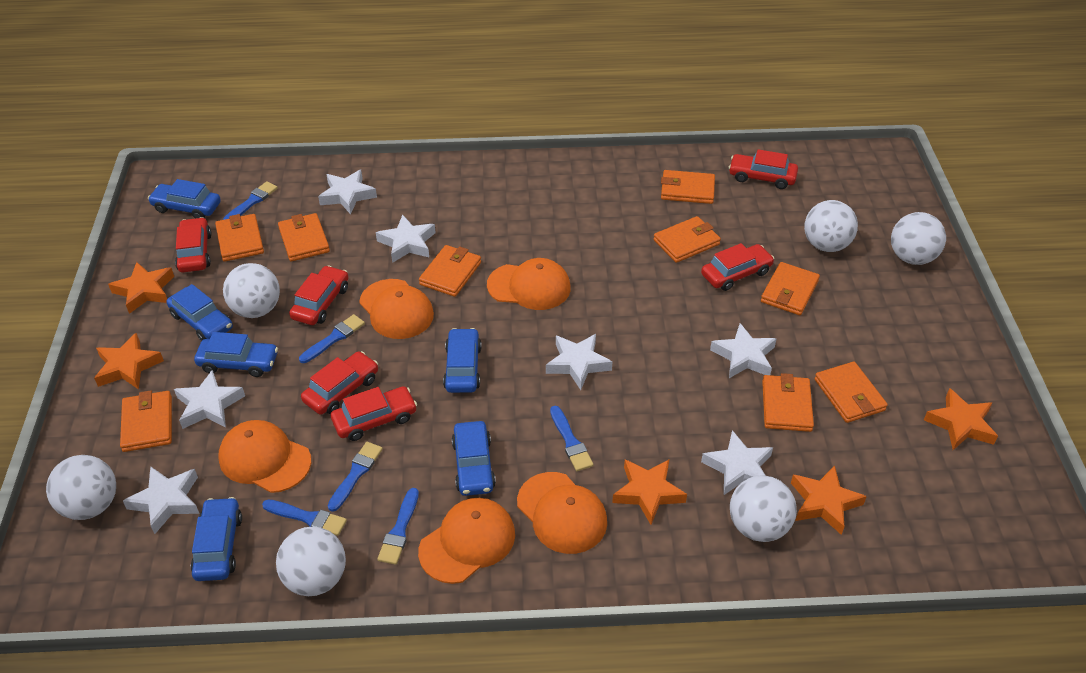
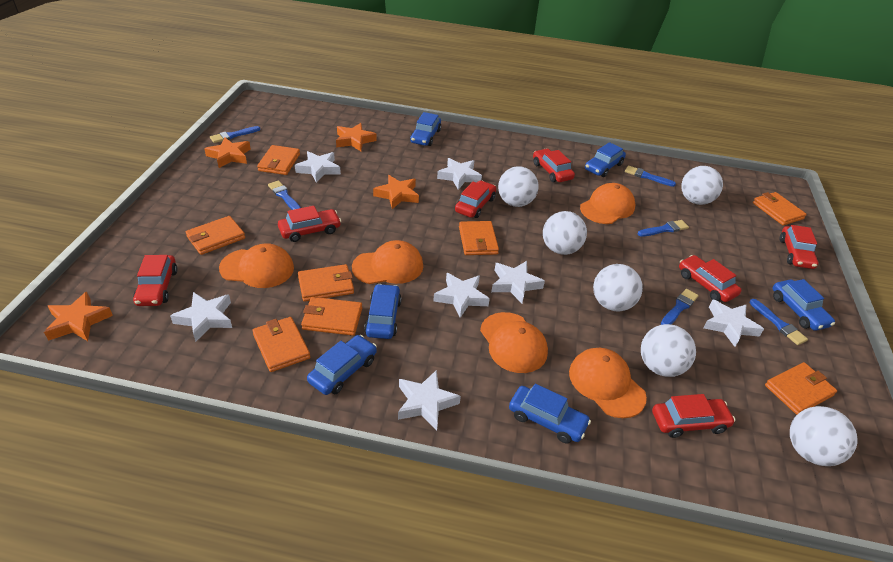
orange star: 5 -> 4
orange wallet: 9 -> 8
red car: 6 -> 7

